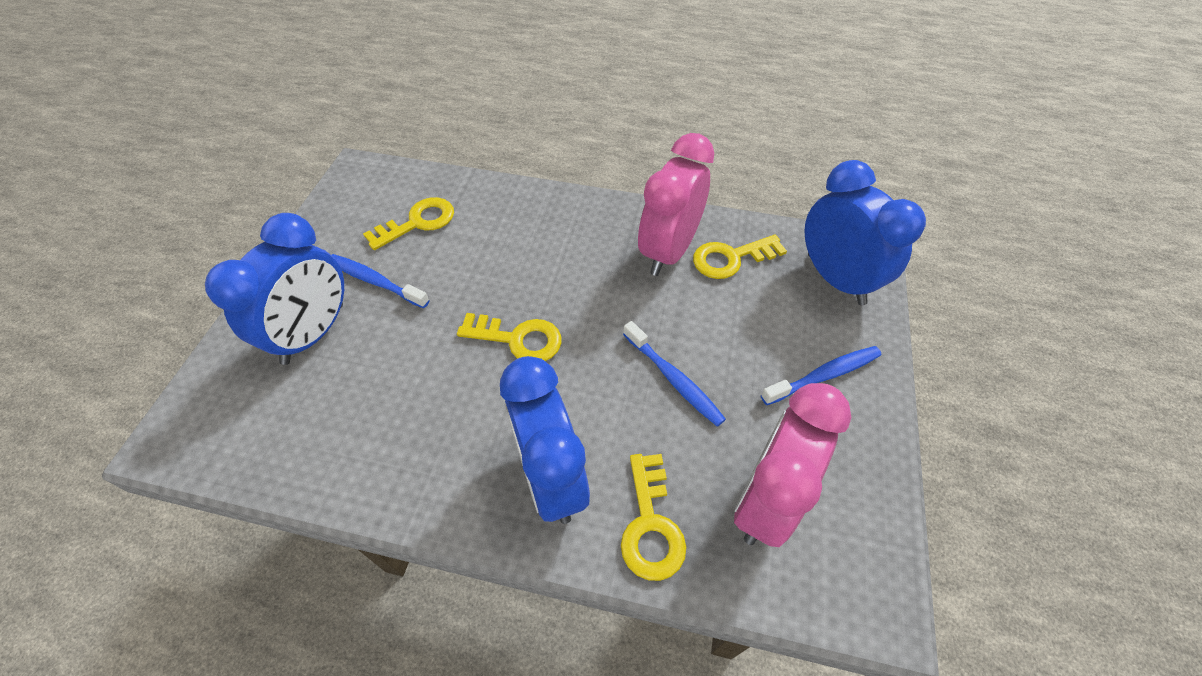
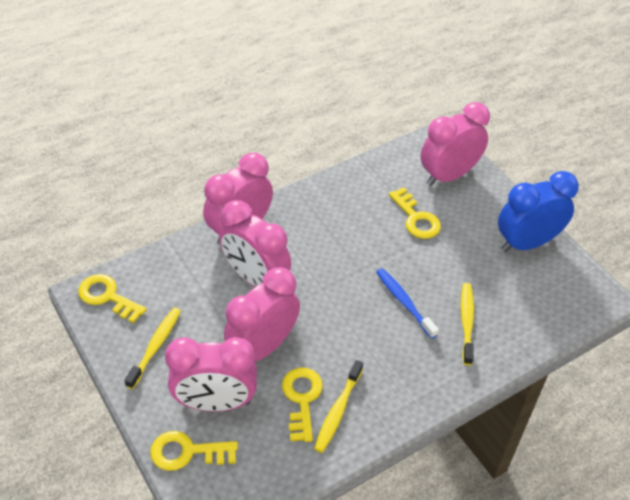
blue clock: 3 -> 1
blue toothbrush: 3 -> 1
pink clock: 2 -> 5
yellow toothbrush: 0 -> 3

